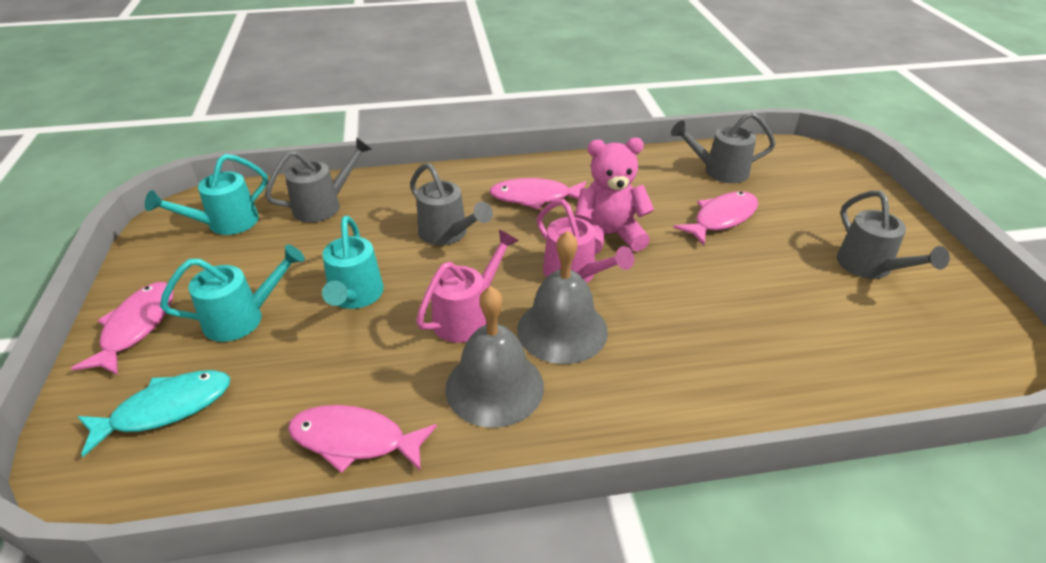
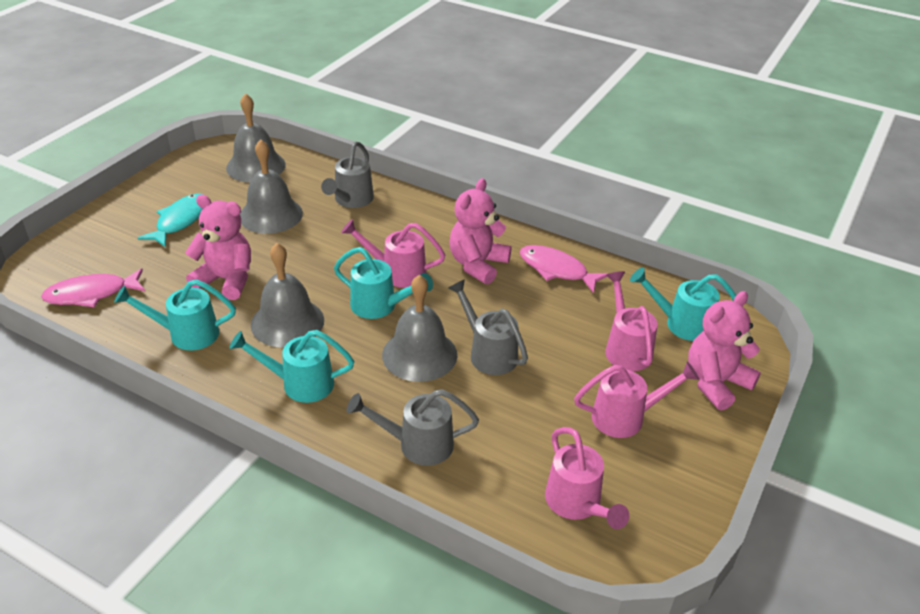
grey bell: 2 -> 4
grey watering can: 4 -> 3
pink fish: 4 -> 2
pink teddy bear: 1 -> 3
pink watering can: 2 -> 4
turquoise watering can: 3 -> 4

